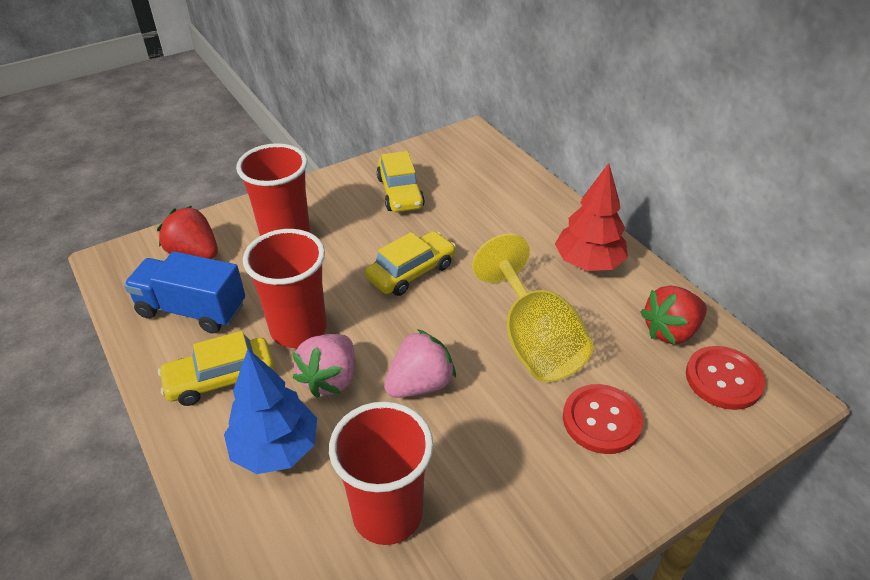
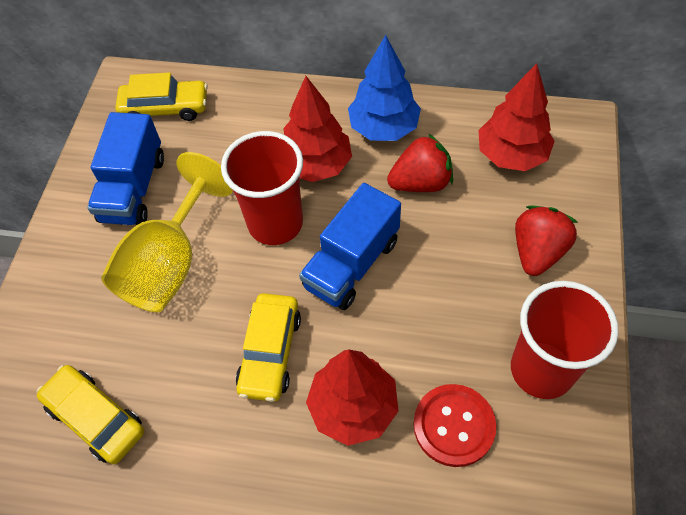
blue truck: 1 -> 2
pink strawberry: 2 -> 0
red button: 2 -> 1
red cup: 3 -> 2
red tree: 1 -> 3

